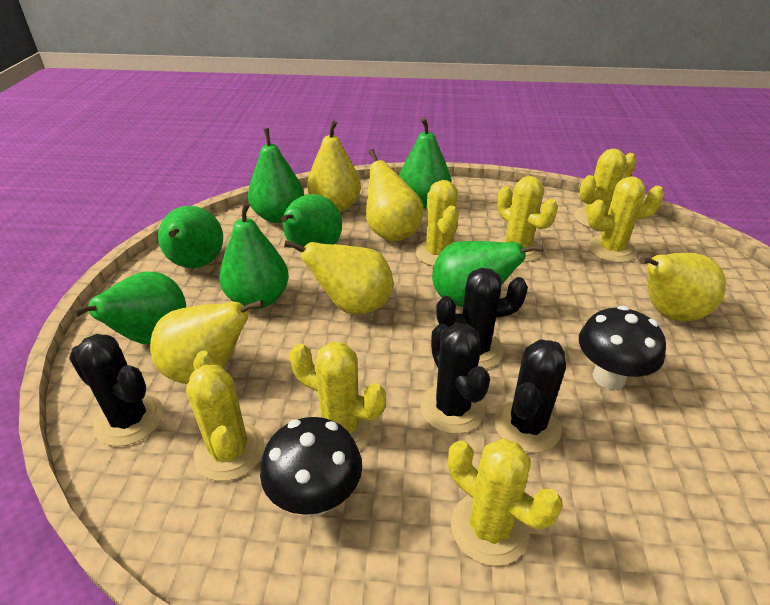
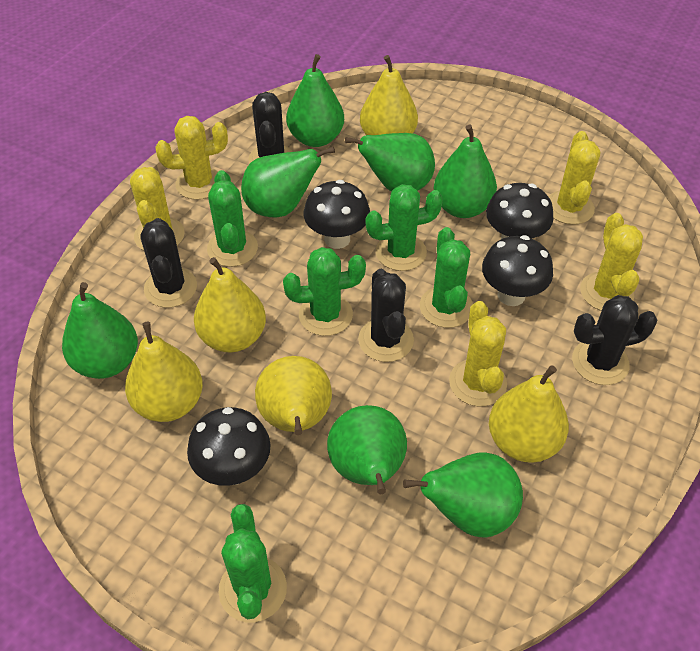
black mushroom: 2 -> 4
green cactus: 0 -> 5
yellow cactus: 7 -> 5

